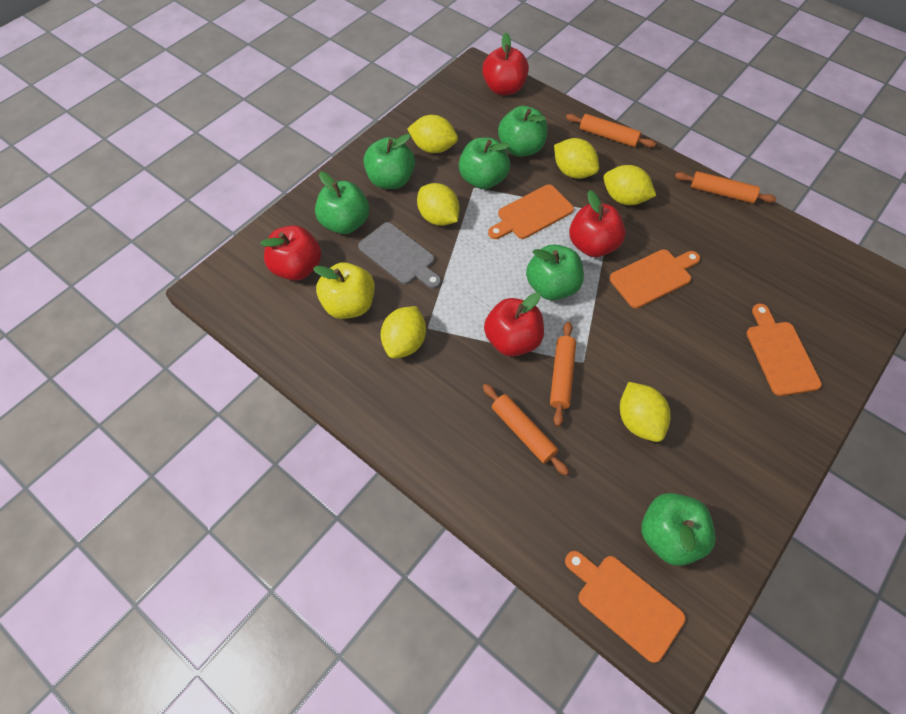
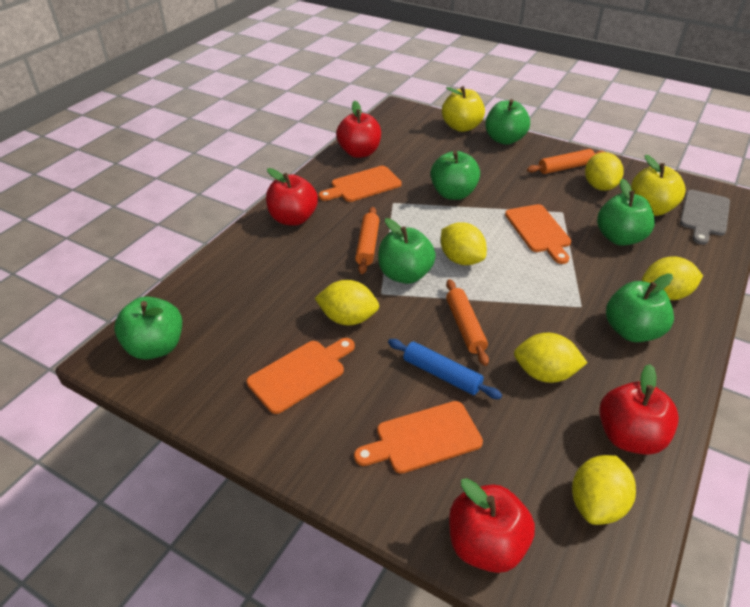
blue rolling pin: 0 -> 1
orange rolling pin: 4 -> 3
yellow apple: 1 -> 2

